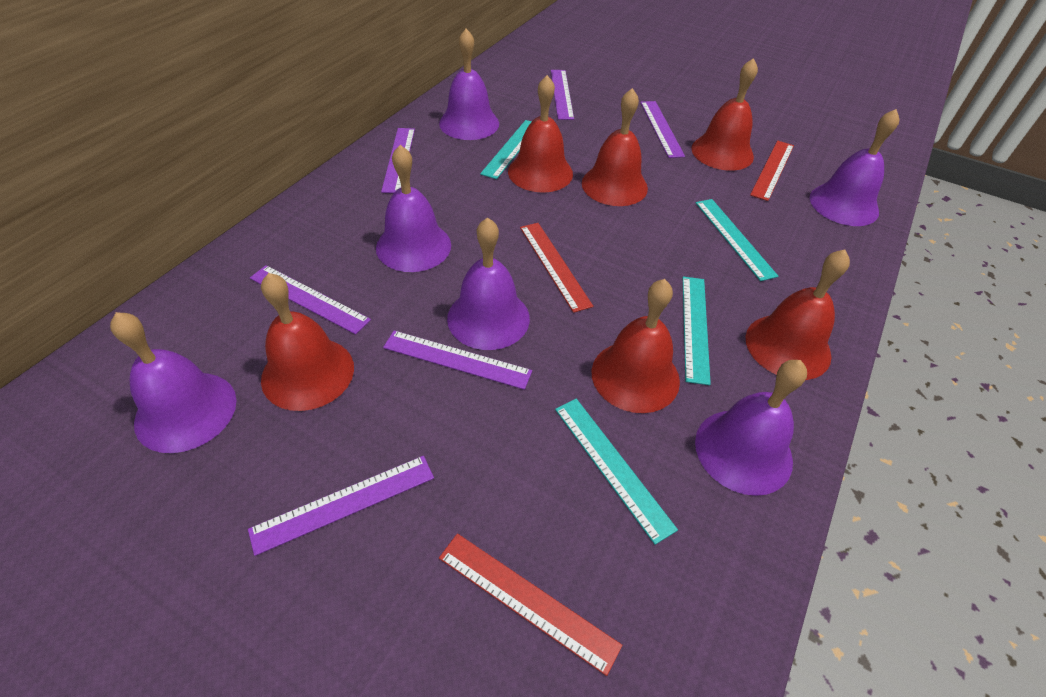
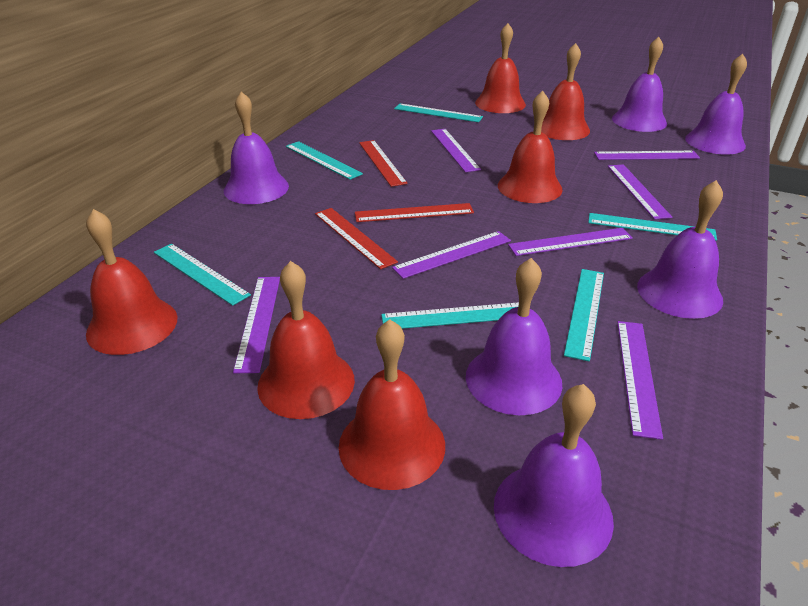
purple ruler: 6 -> 7
turquoise ruler: 4 -> 6

